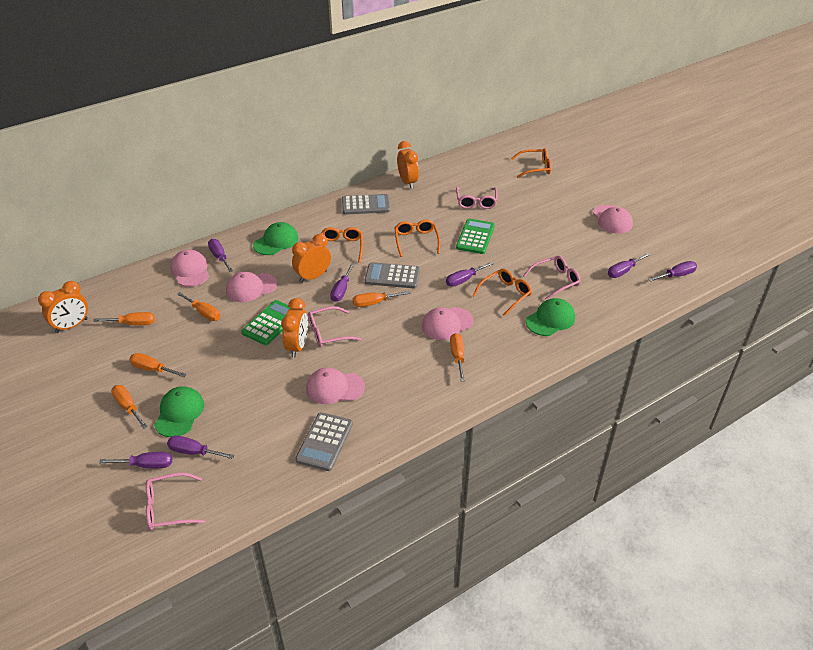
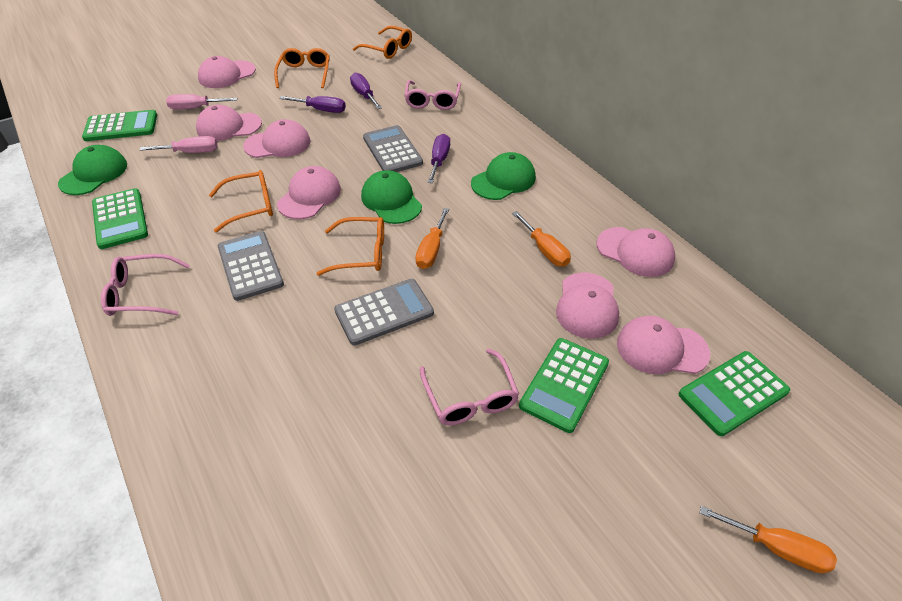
green calculator: 2 -> 4
orange clock: 4 -> 0
orange screwdriver: 6 -> 3
pink cap: 5 -> 7
pink glasses: 4 -> 3
pink screwdriver: 0 -> 2
purple screwdriver: 7 -> 3

